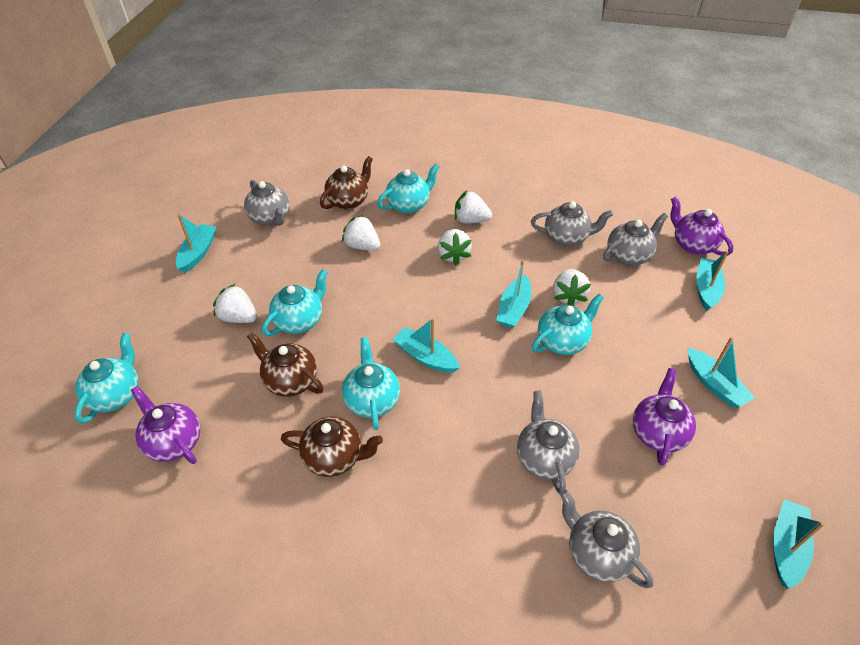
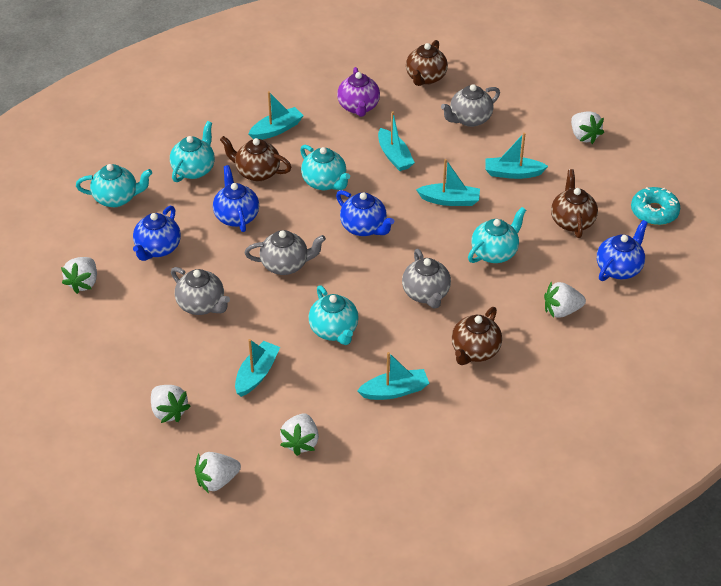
blue teapot: 0 -> 4
brown teapot: 3 -> 4
grey teapot: 5 -> 4
purple teapot: 3 -> 1
turquoise donut: 0 -> 1
white strawberry: 5 -> 6

